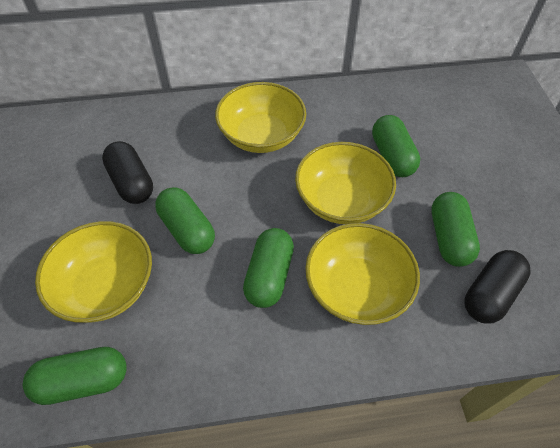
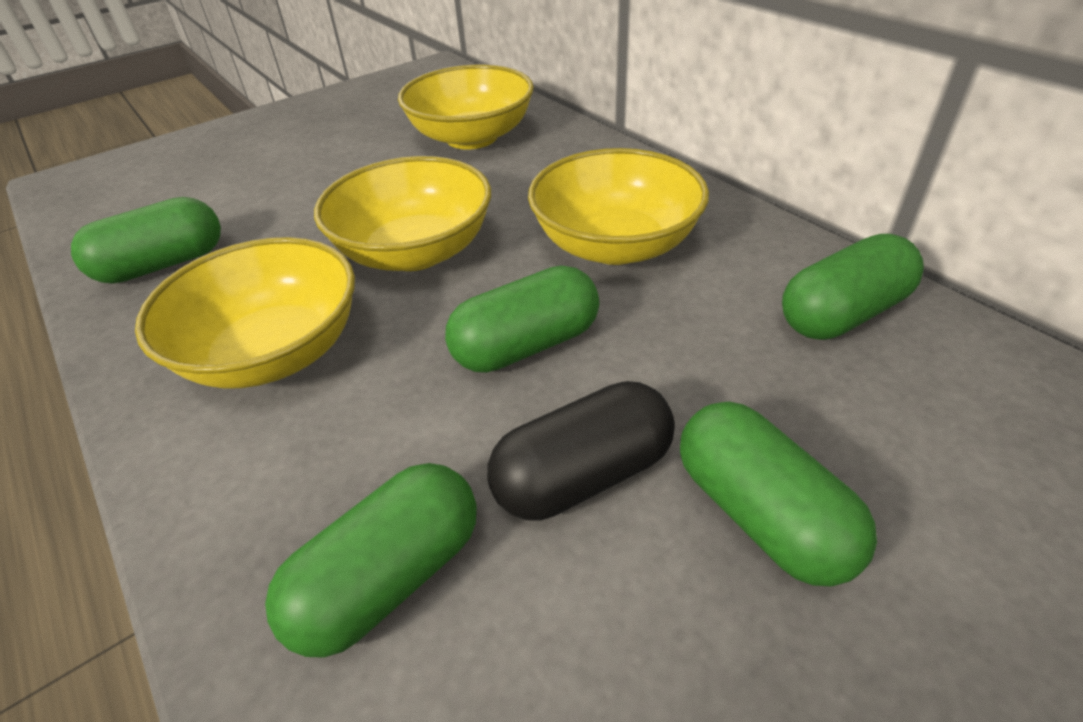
black capsule: 2 -> 1

